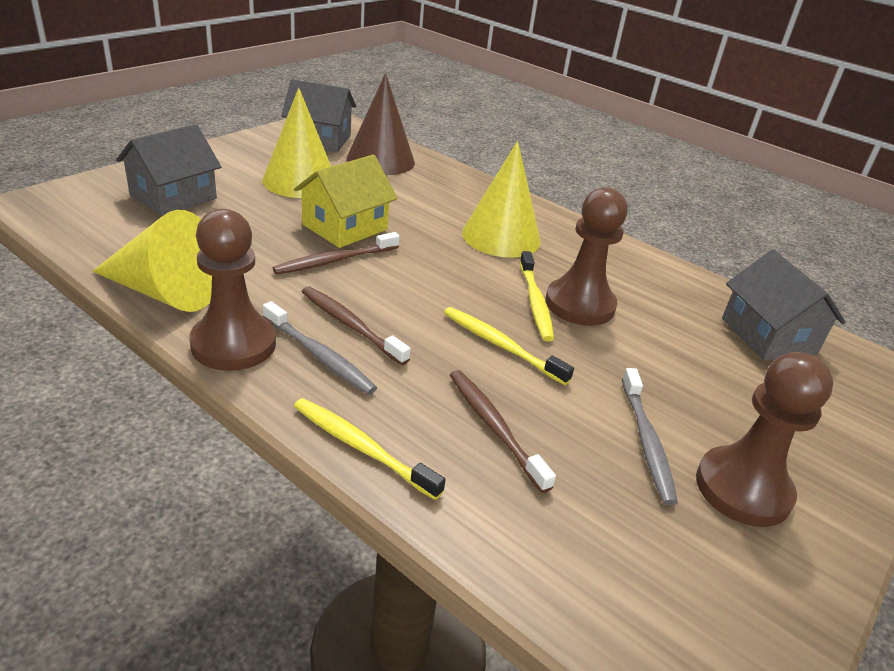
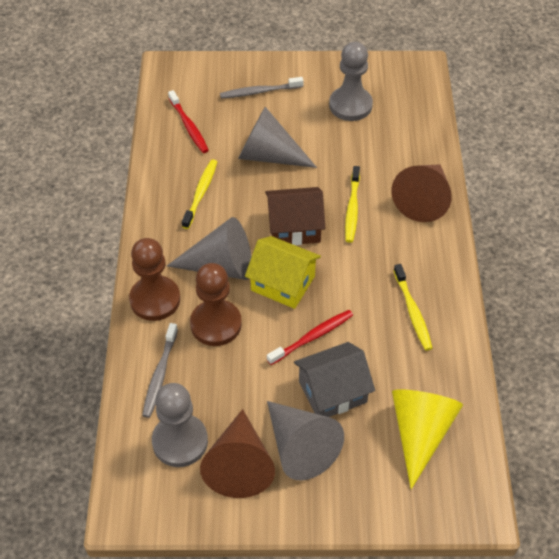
brown cone: 1 -> 2
brown house: 0 -> 1
brown pawn: 3 -> 2
brown toothbrush: 3 -> 0
grey cone: 0 -> 3
grey house: 3 -> 1
grey pawn: 0 -> 2
red toothbrush: 0 -> 2
yellow cone: 3 -> 1

